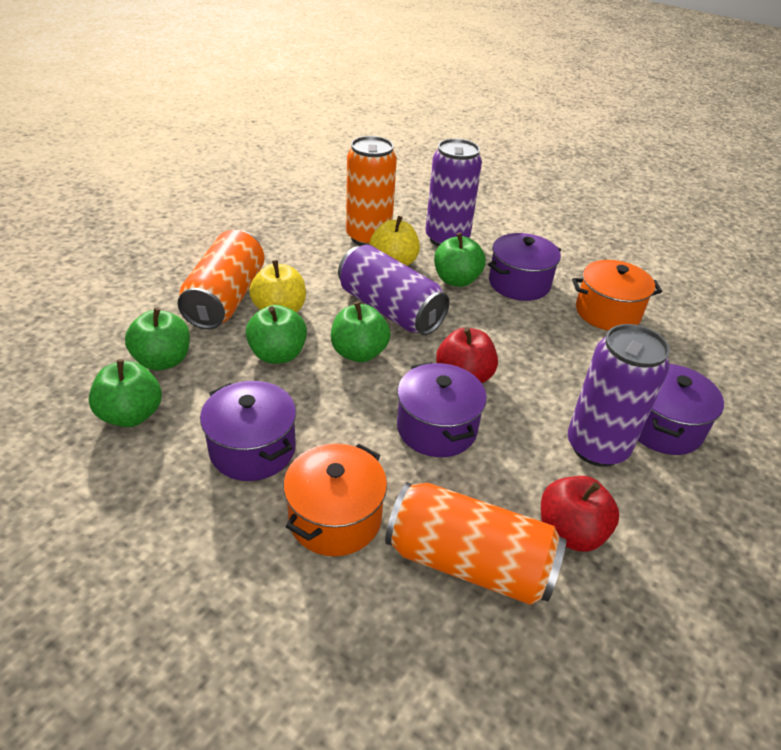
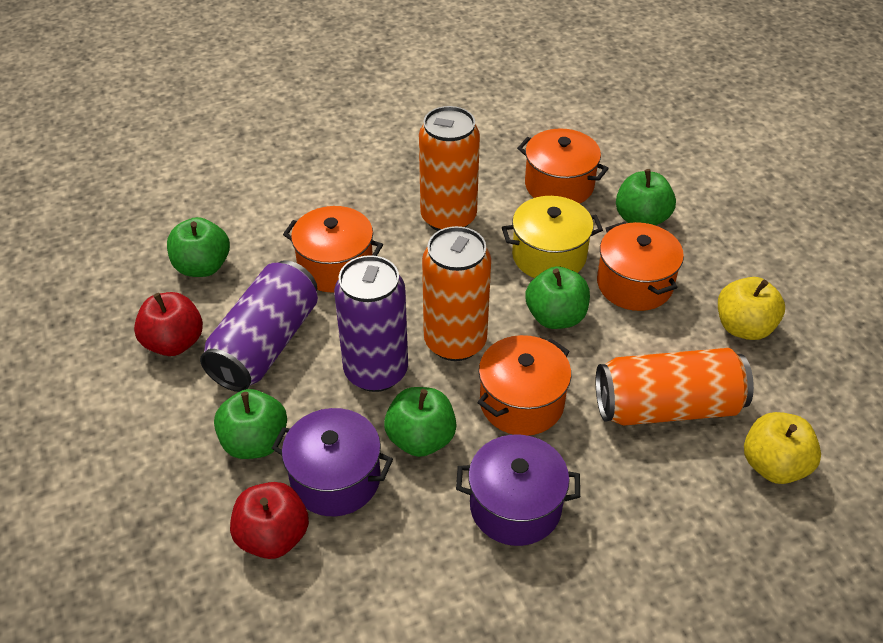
orange pot: 2 -> 4
purple can: 3 -> 2
purple pot: 4 -> 2
yellow pot: 0 -> 1

